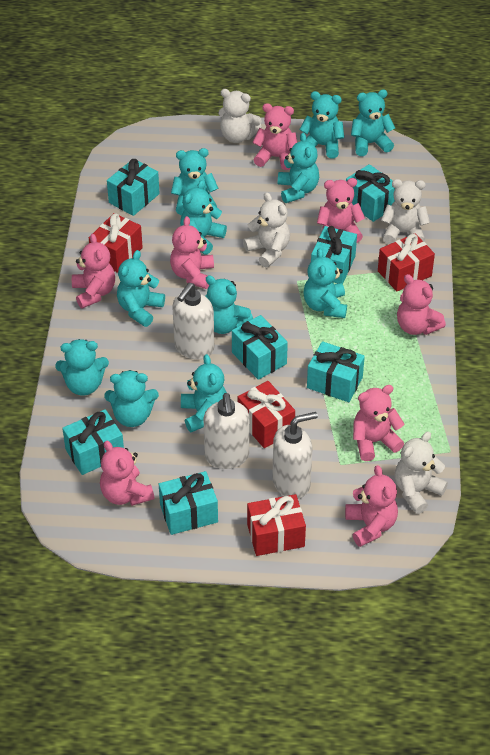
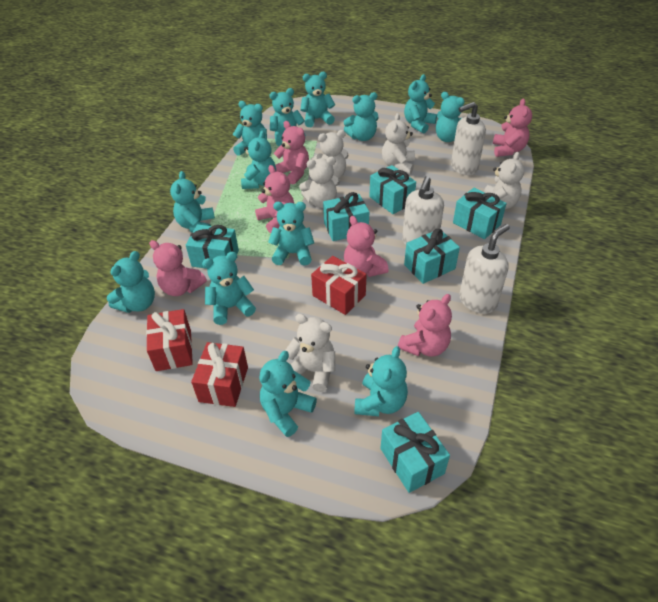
pink teddy bear: 8 -> 6
red gift: 4 -> 3
turquoise gift: 7 -> 6
turquoise teddy bear: 11 -> 13
white teddy bear: 4 -> 5

